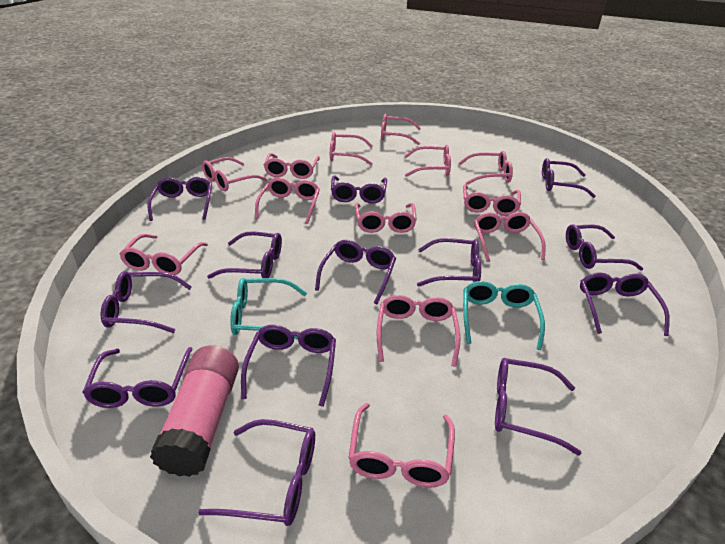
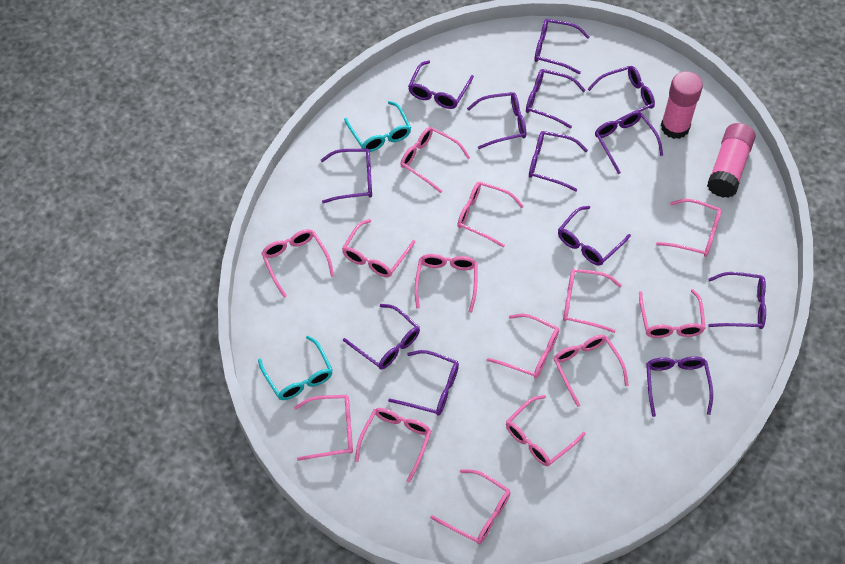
pink glasses: 13 -> 14
pink glue stick: 1 -> 2

